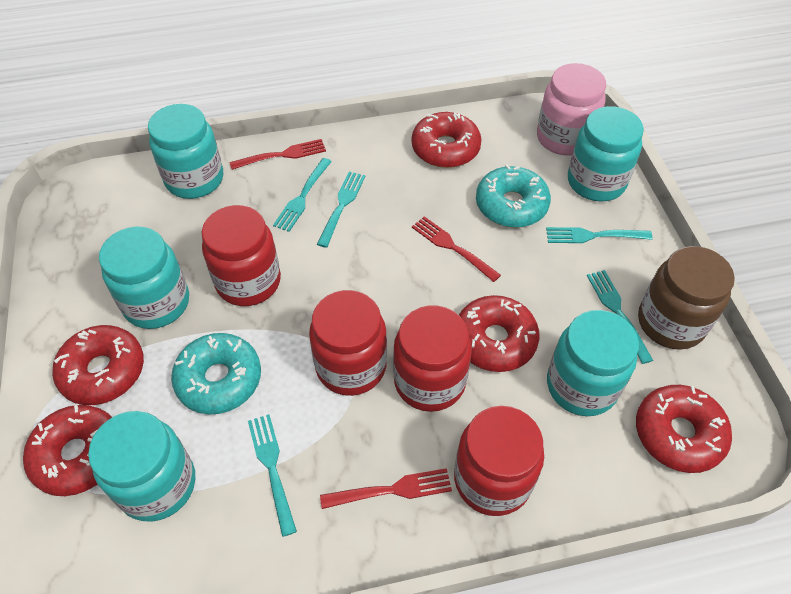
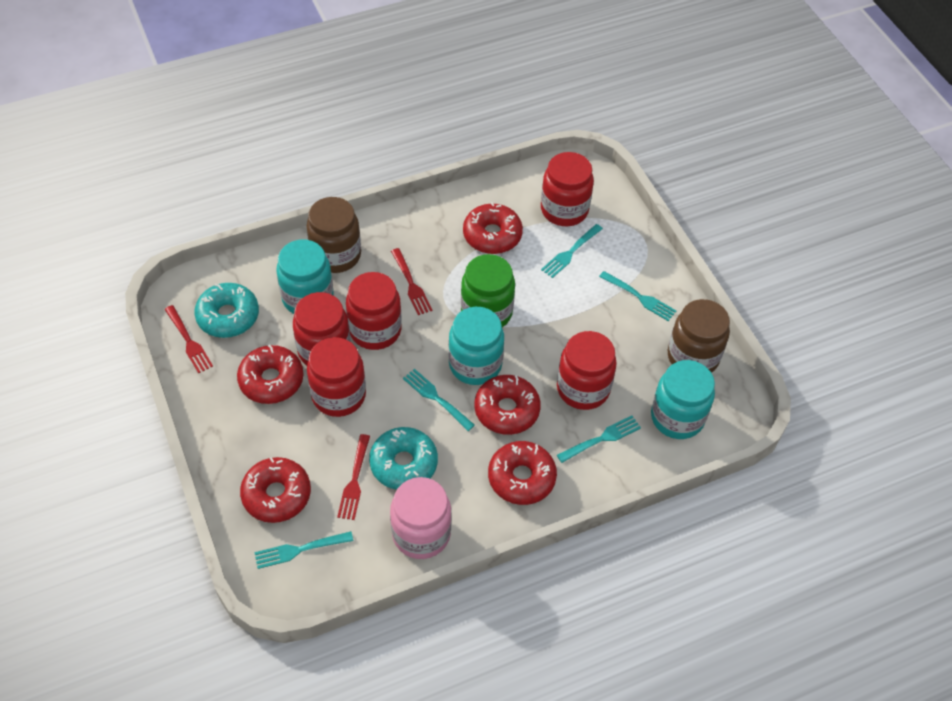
brown jar: 1 -> 2
green jar: 0 -> 1
red jar: 4 -> 5
turquoise jar: 5 -> 3

